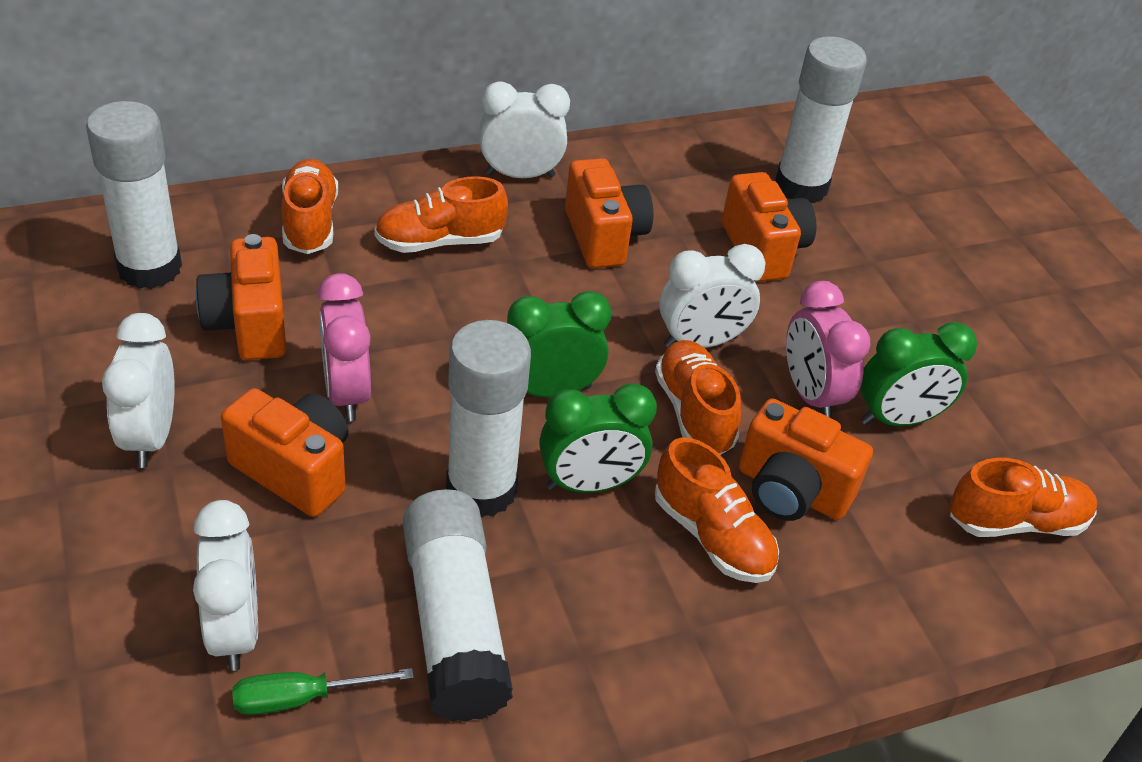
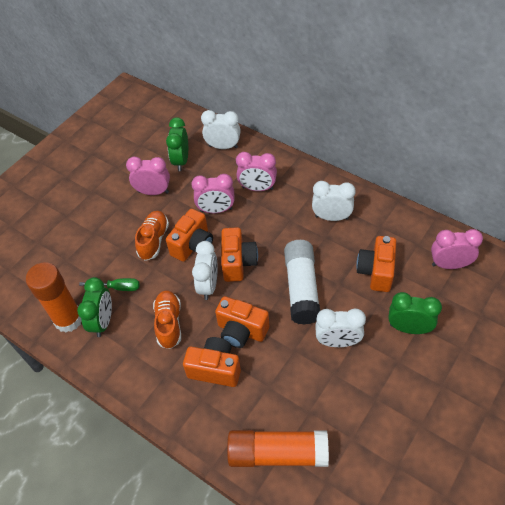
orange glue stick: 0 -> 2
orange shoe: 5 -> 2
pink clock: 2 -> 4
white glue stick: 4 -> 1

